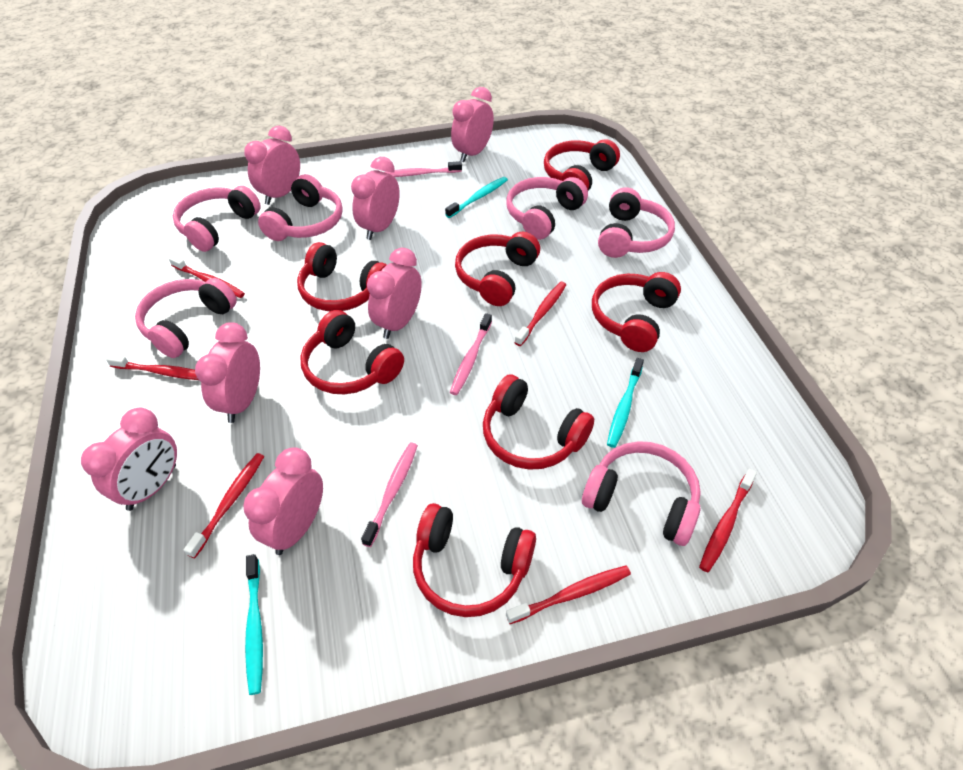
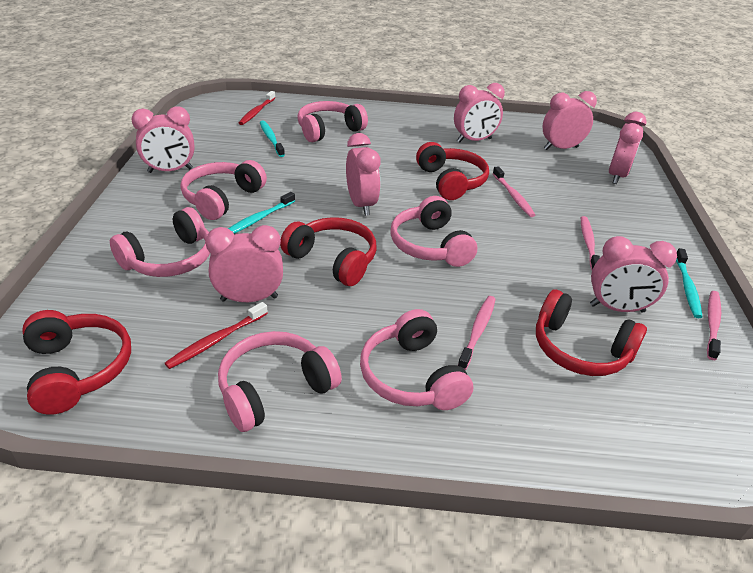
pink toothbrush: 3 -> 4
red headphones: 7 -> 4
red toothbrush: 6 -> 2

